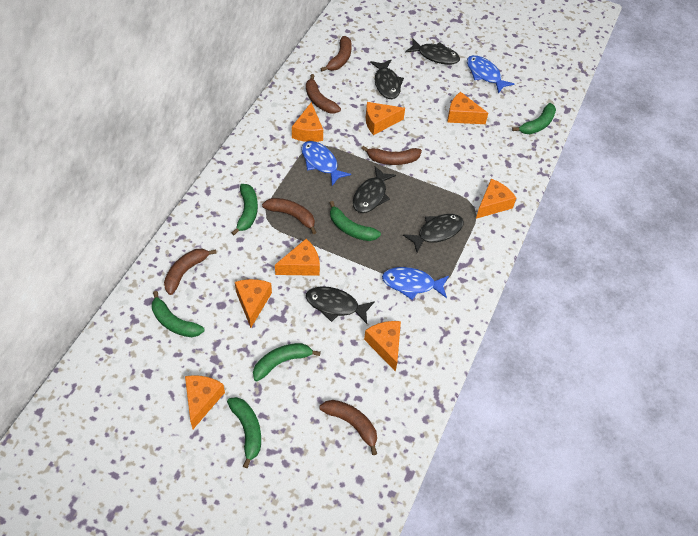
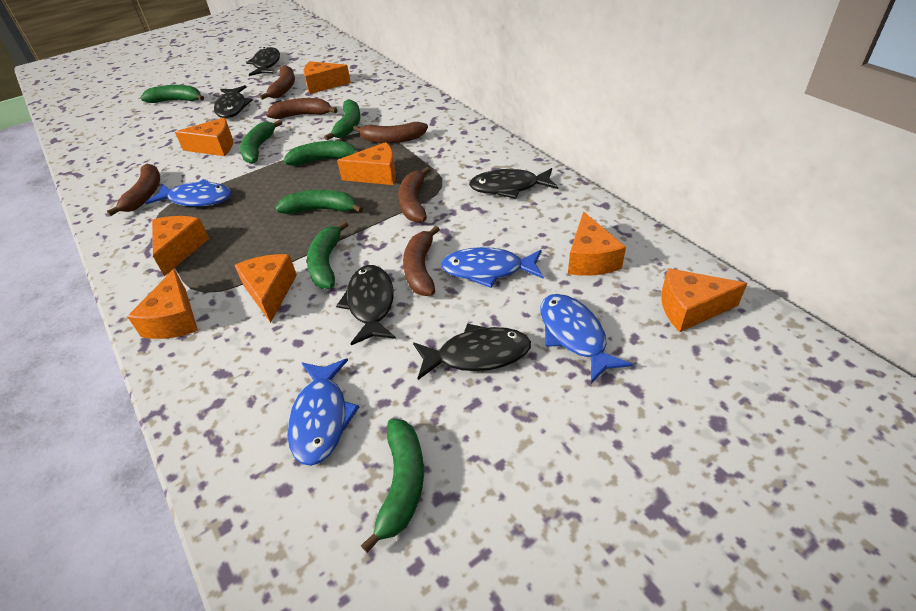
blue fish: 3 -> 4
green banana: 6 -> 7

